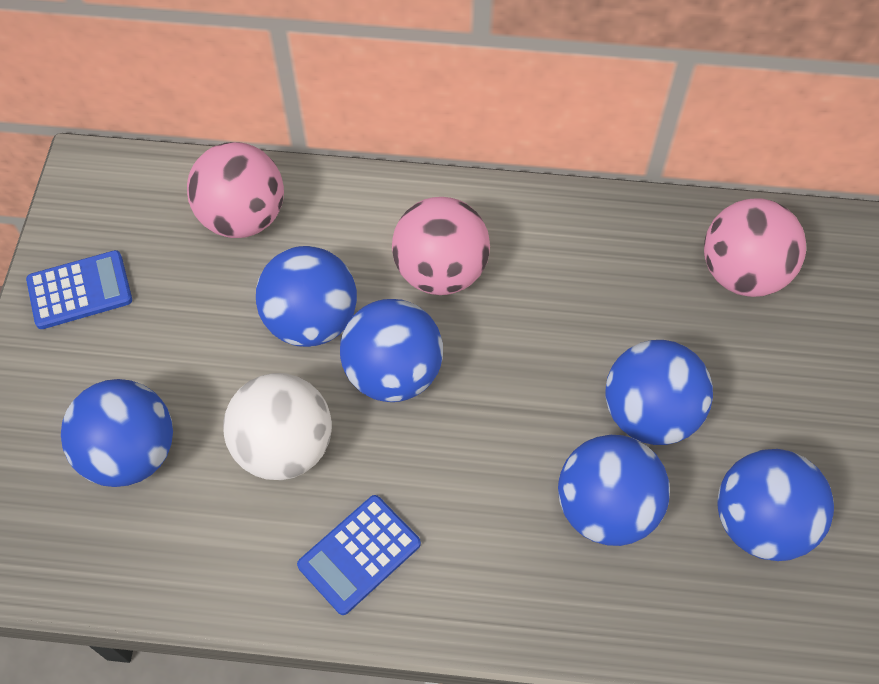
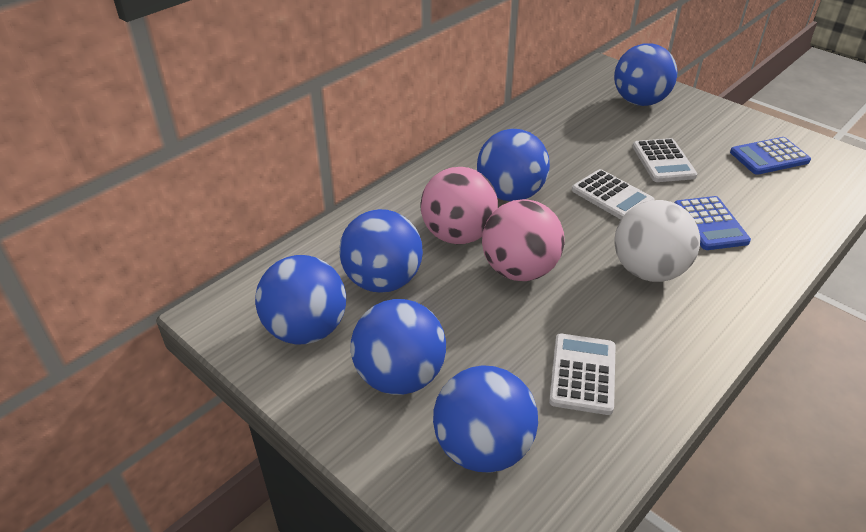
pink ball: 3 -> 2
white calculator: 0 -> 3

